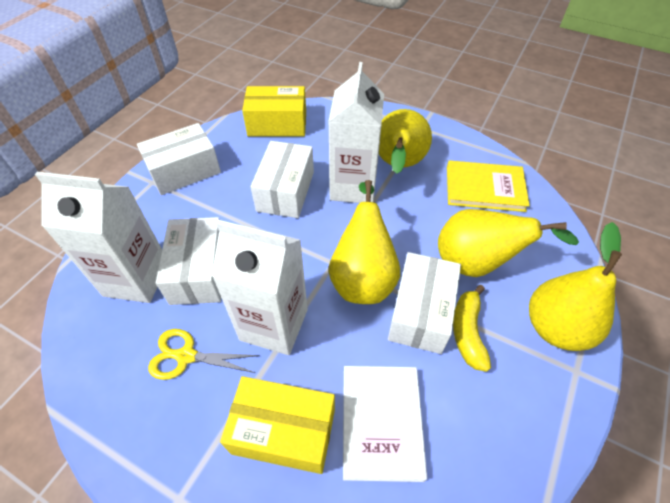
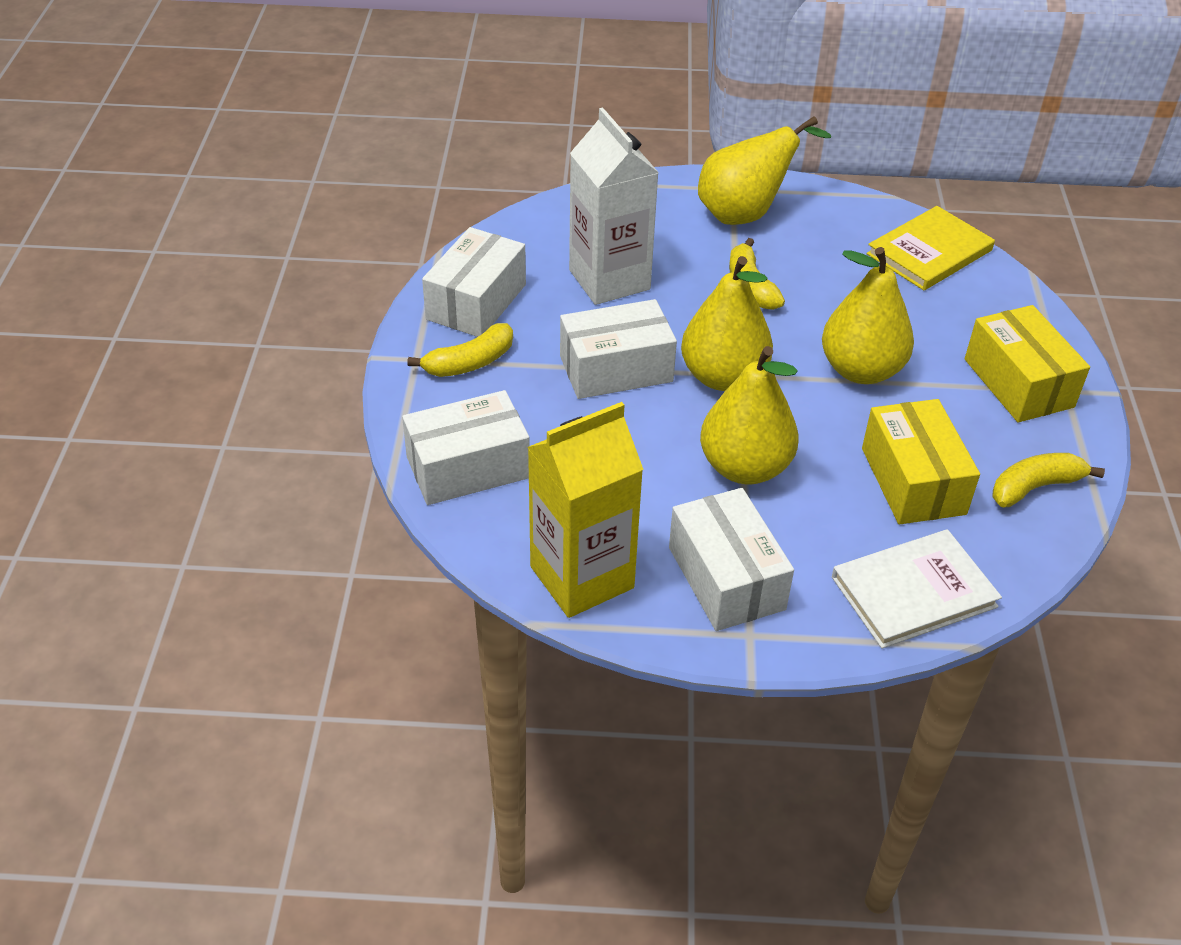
white carton: 3 -> 1
yellow banana: 1 -> 3
yellow carton: 0 -> 1
yellow scissors: 1 -> 0

